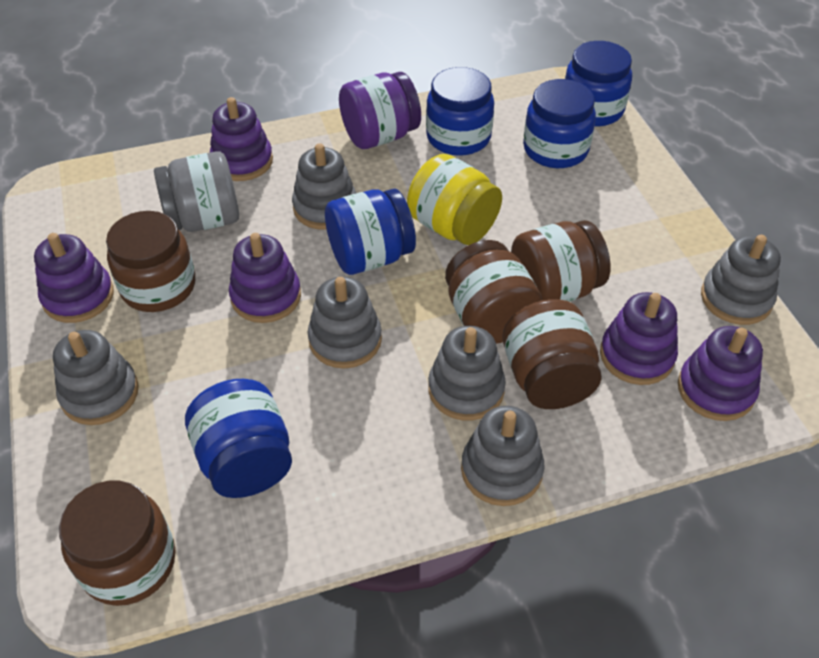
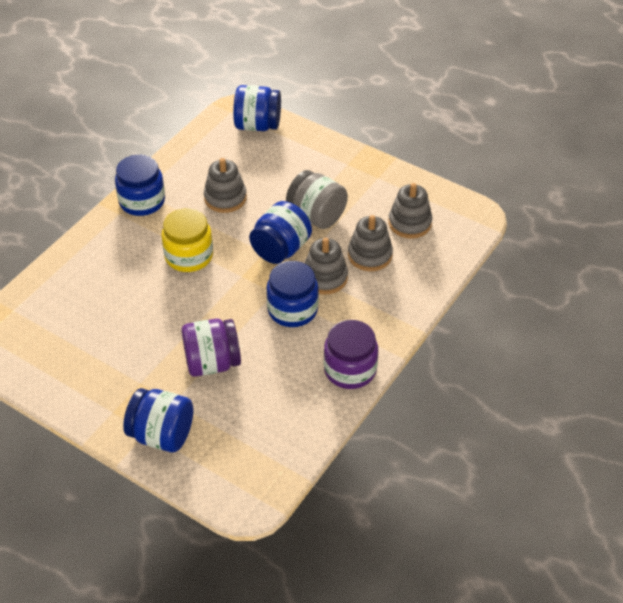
brown jar: 5 -> 0
grey stacking toy: 6 -> 4
purple jar: 1 -> 2
purple stacking toy: 5 -> 0

